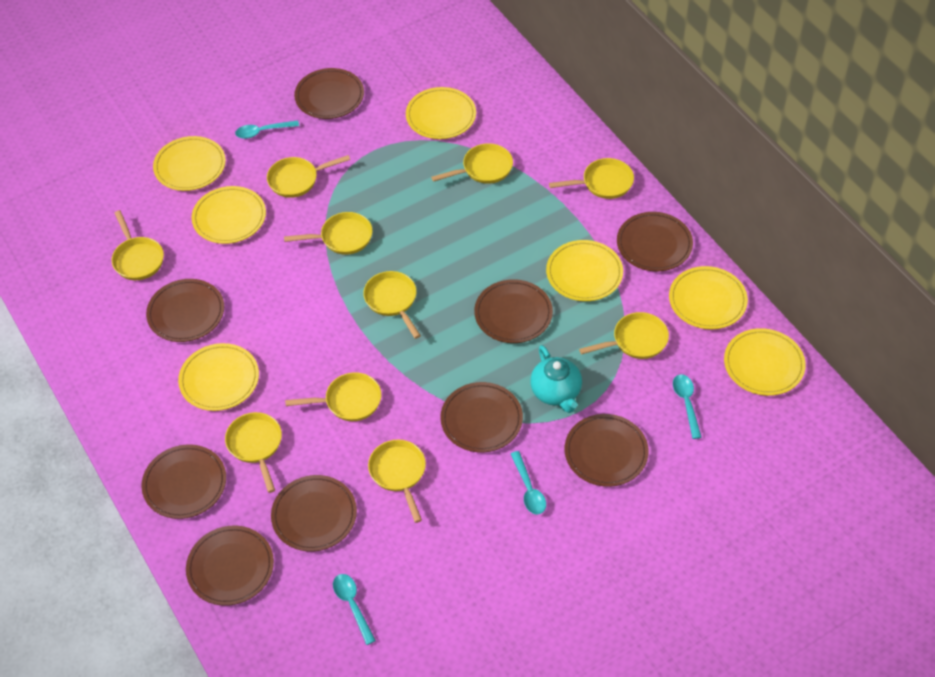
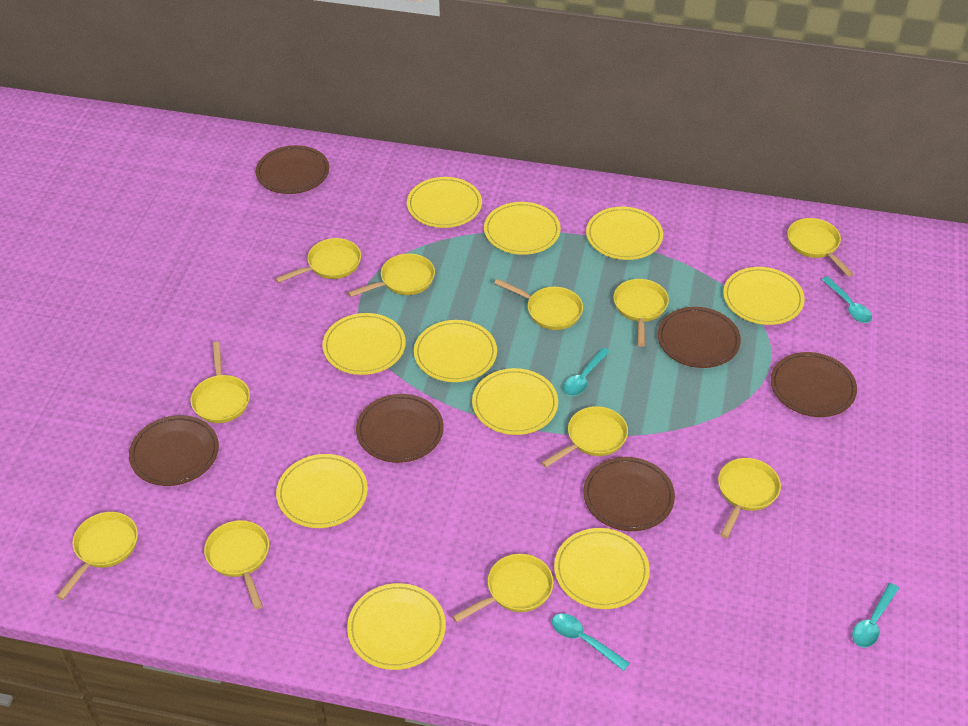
brown plate: 9 -> 6
turquoise teapot: 1 -> 0
yellow pan: 10 -> 11
yellow plate: 7 -> 10

